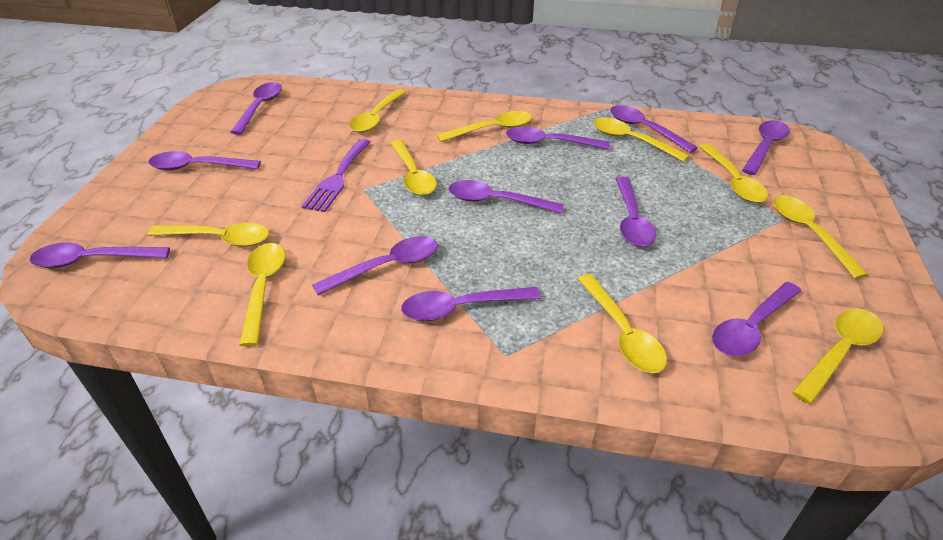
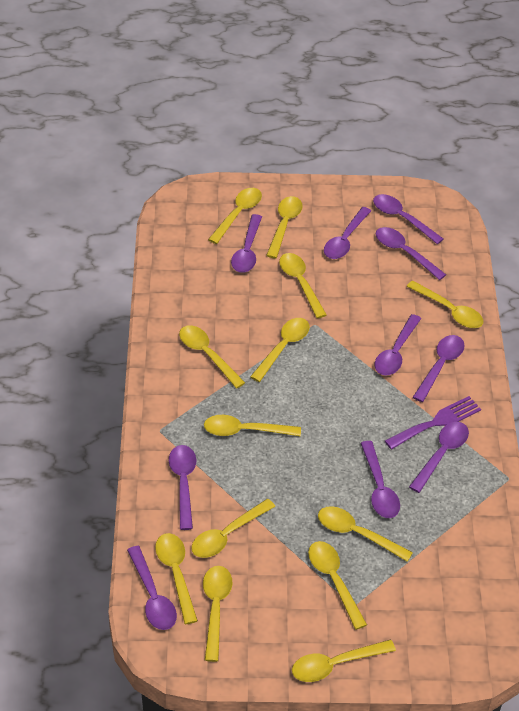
purple spoon: 11 -> 10
yellow spoon: 10 -> 13

